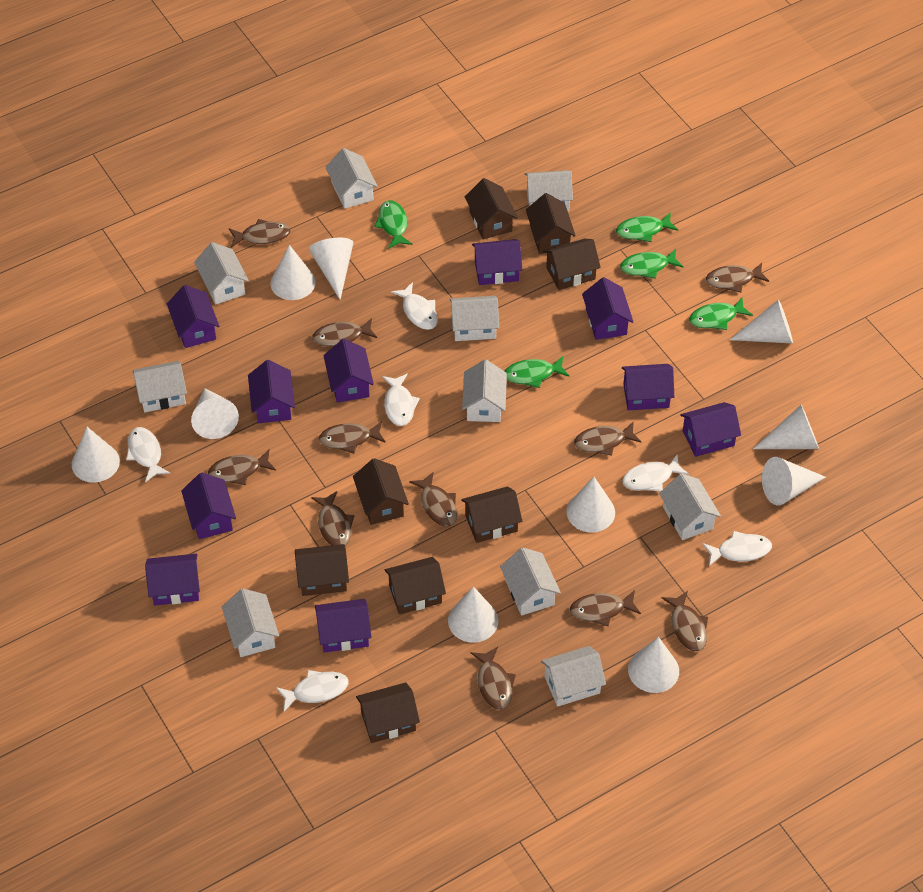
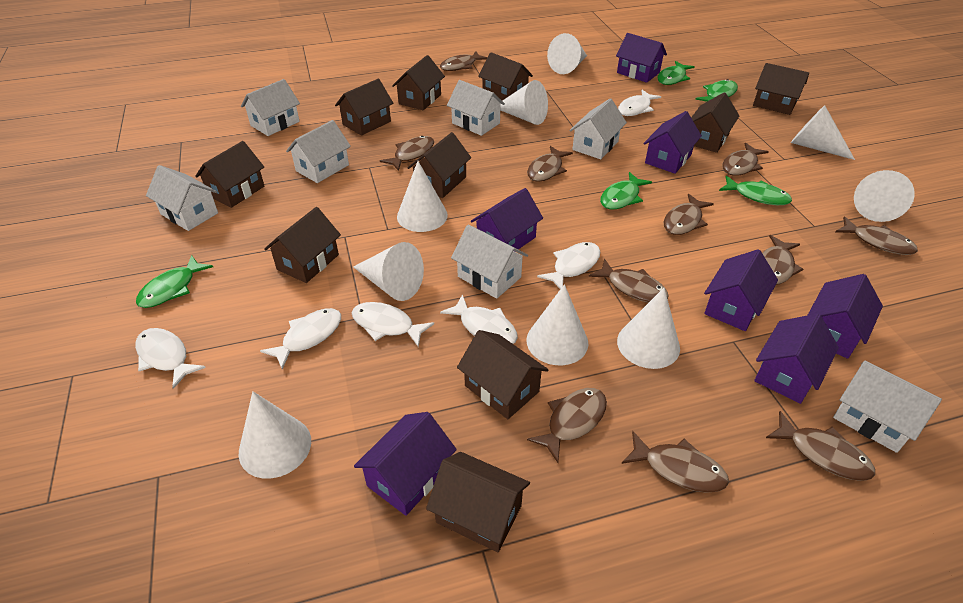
brown house: 8 -> 10
purple house: 10 -> 7
white cone: 10 -> 9
white house: 10 -> 7

